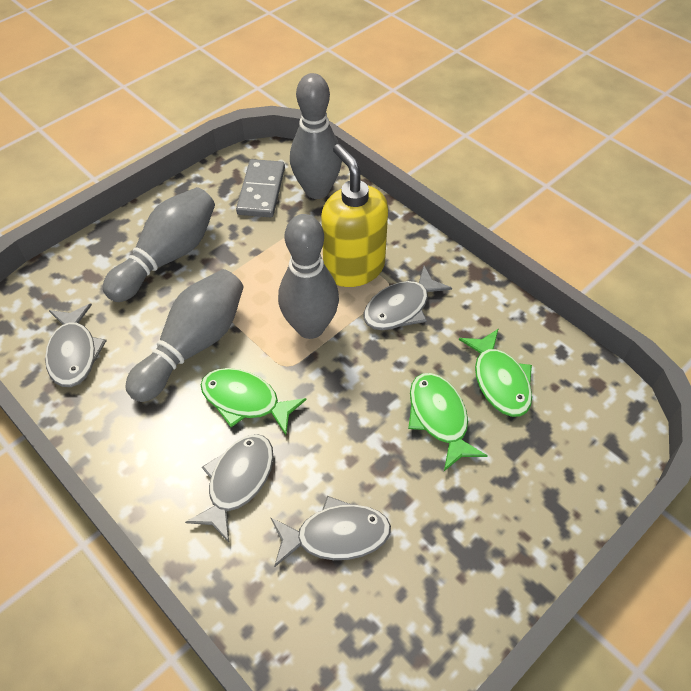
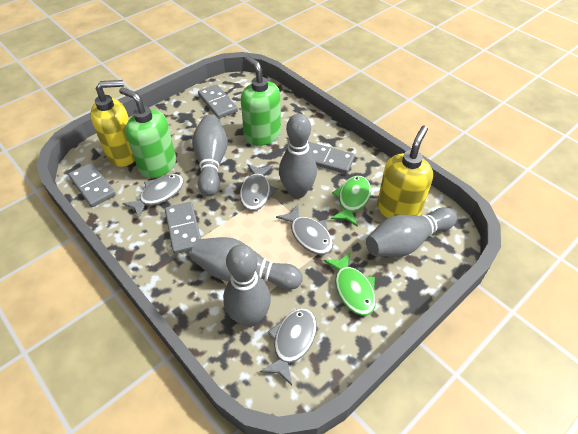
green fish: 3 -> 2
green soap dispenser: 0 -> 2
grey bowling pin: 4 -> 5
grey domino: 1 -> 4
yellow soap dispenser: 1 -> 2

